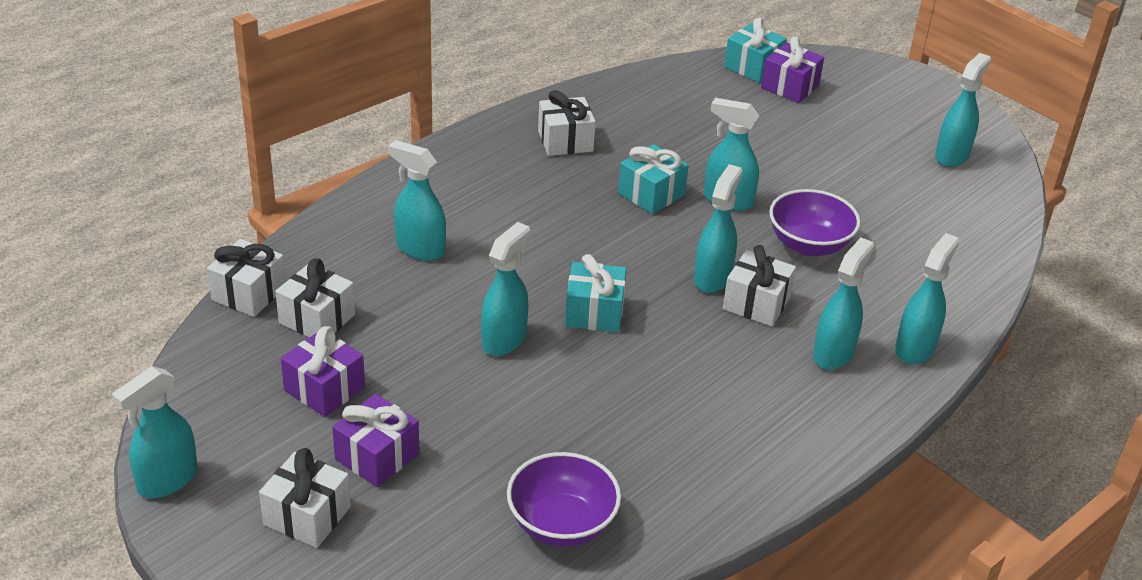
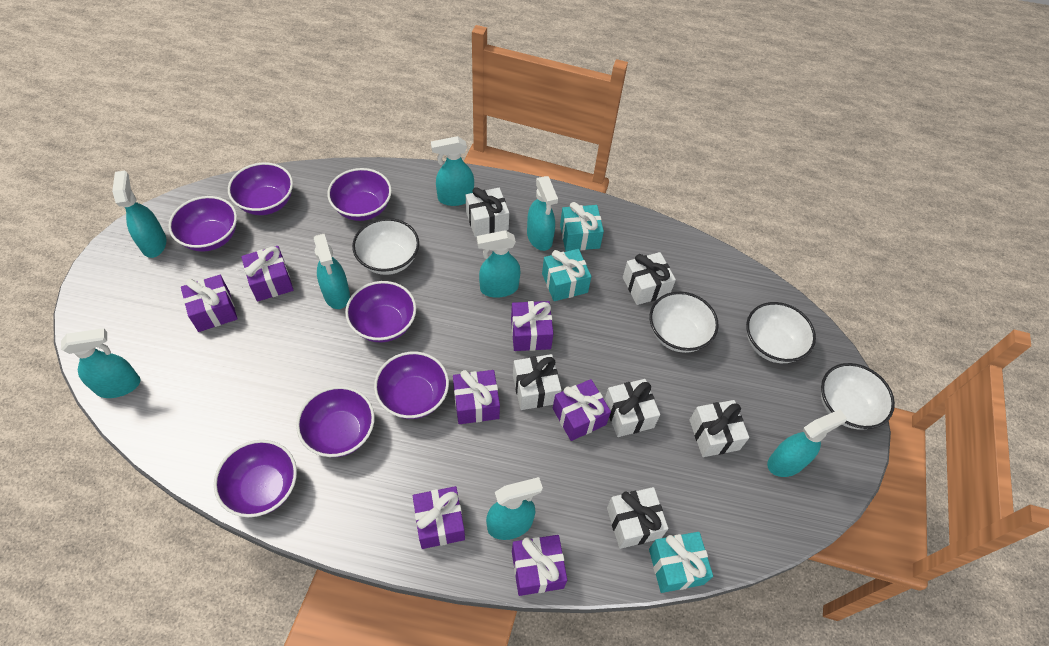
purple bowl: 2 -> 7
purple gift: 3 -> 7
white bowl: 0 -> 4
white gift: 5 -> 6

